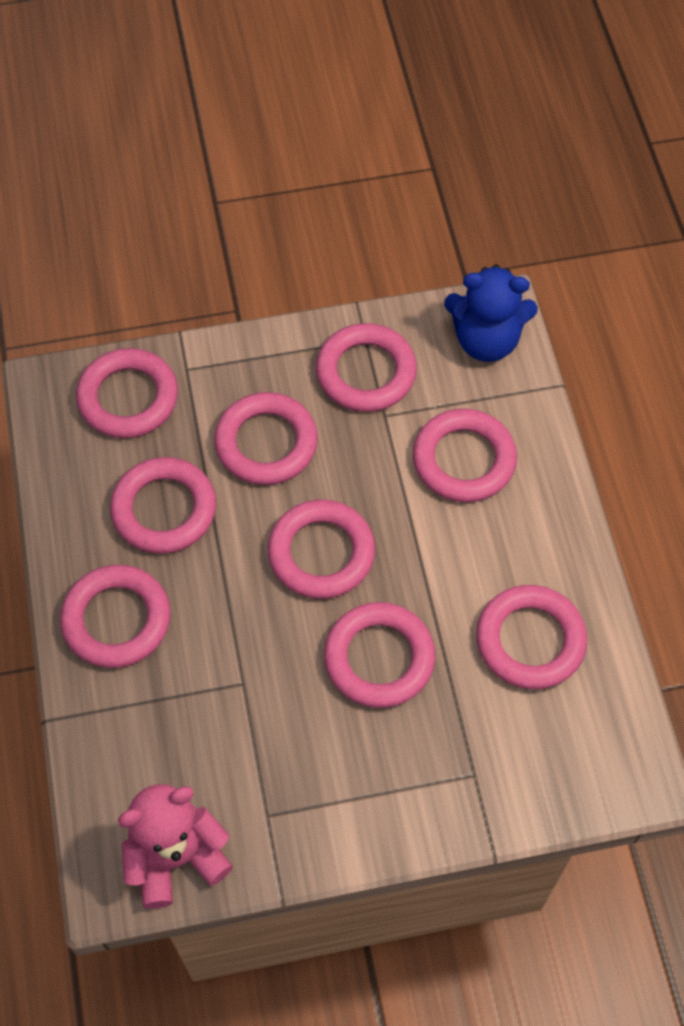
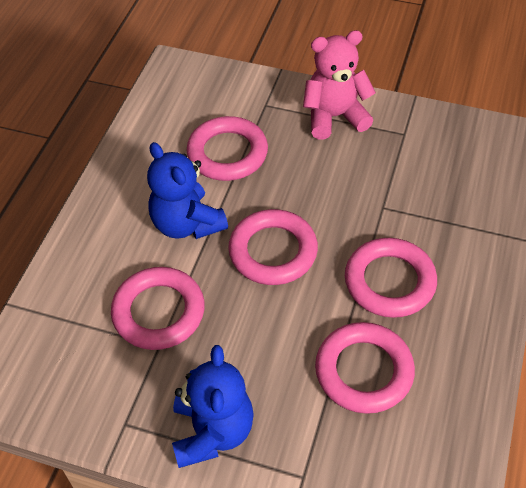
blue teddy bear: 1 -> 2
pink ring: 9 -> 5

